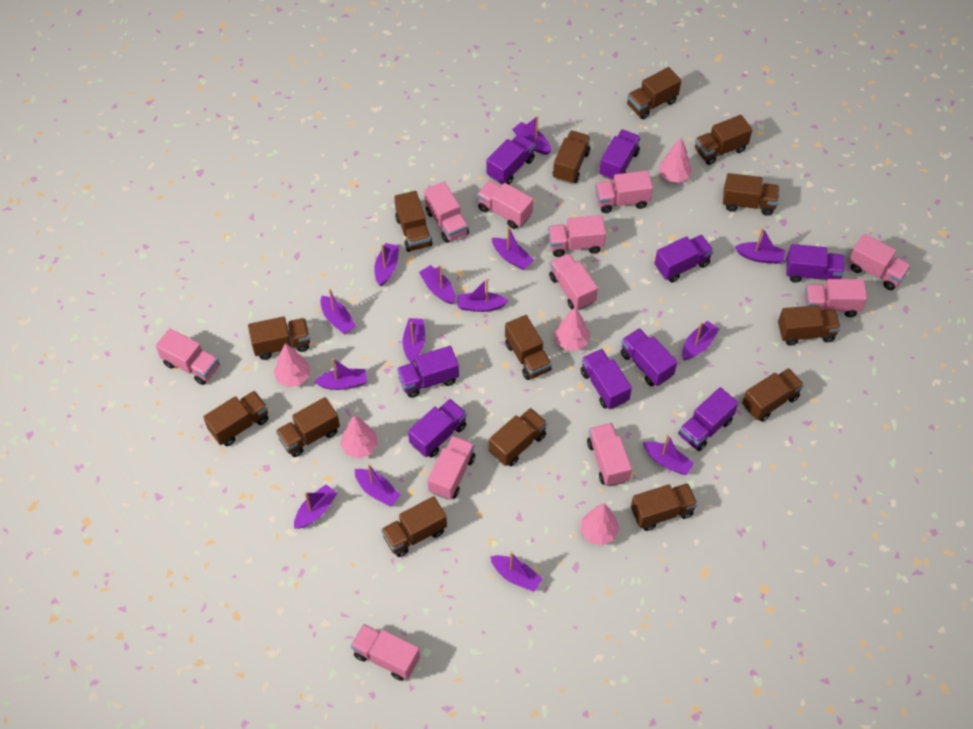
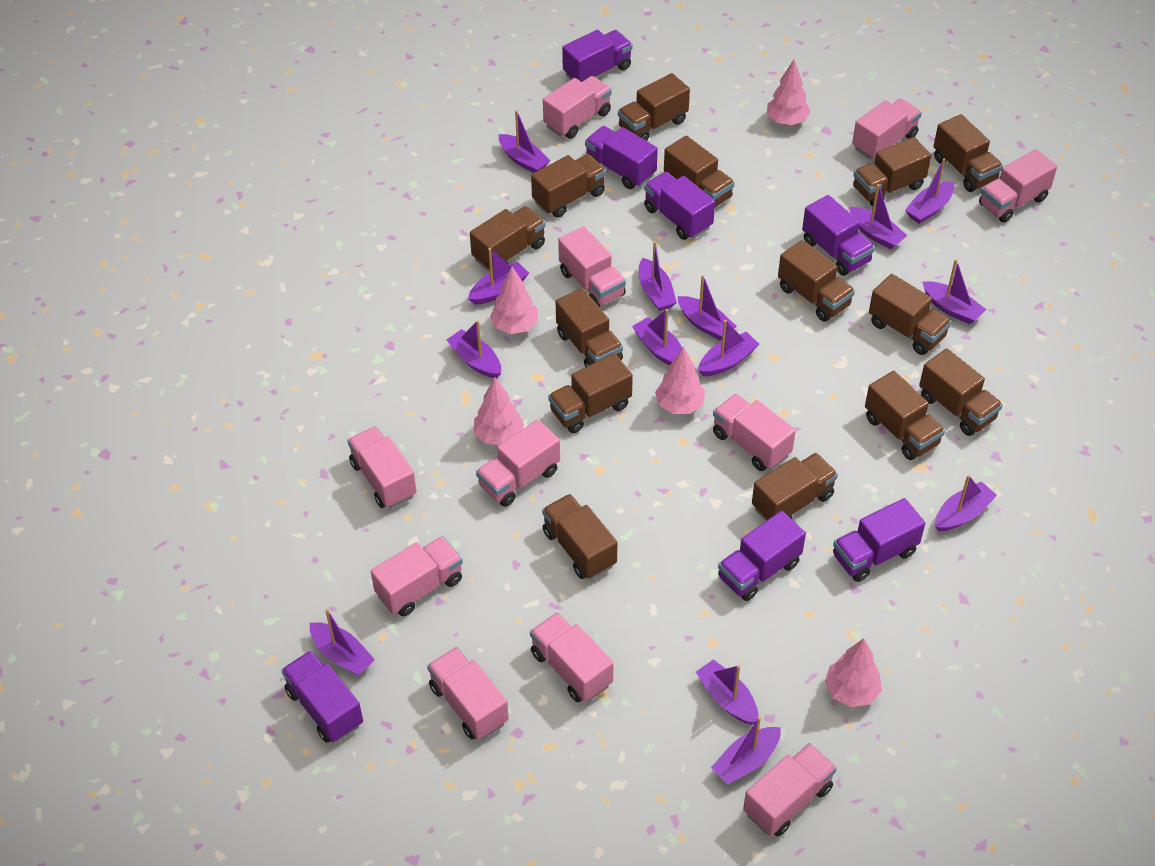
purple truck: 9 -> 7

